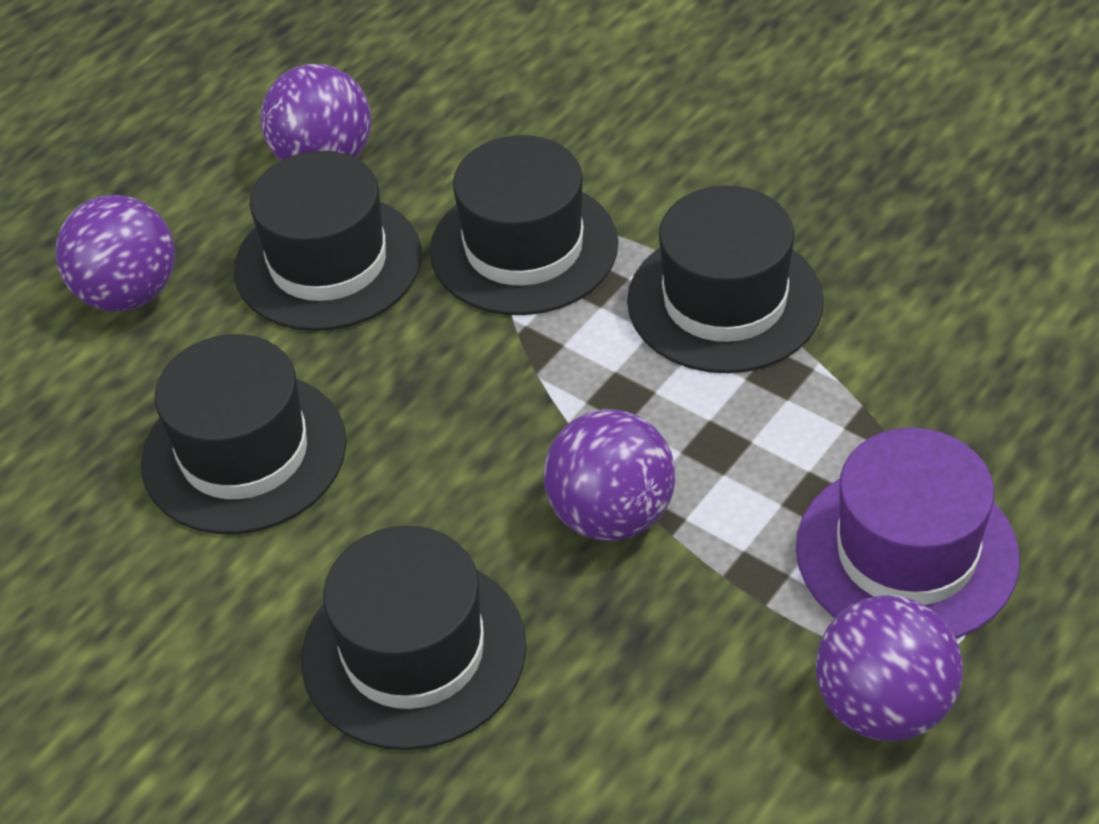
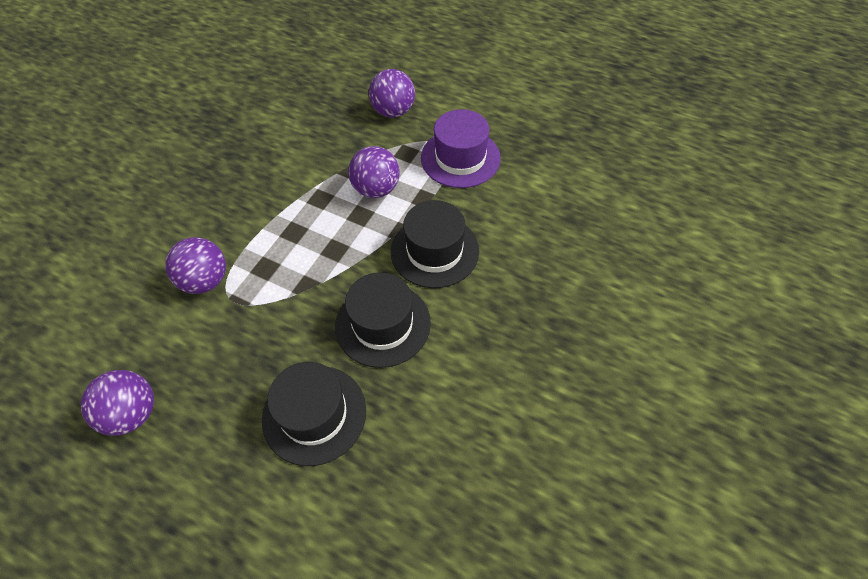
black hat: 5 -> 3

